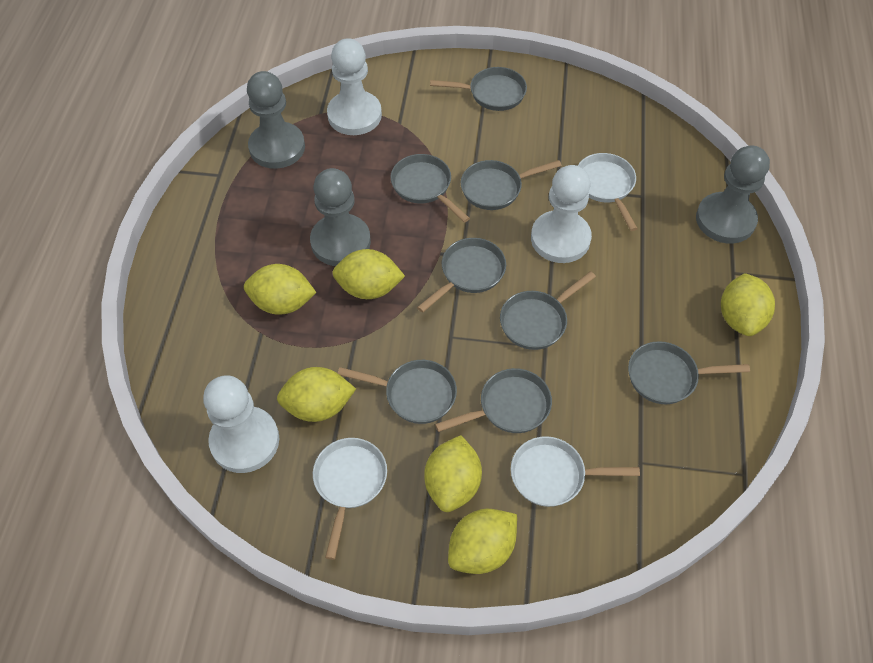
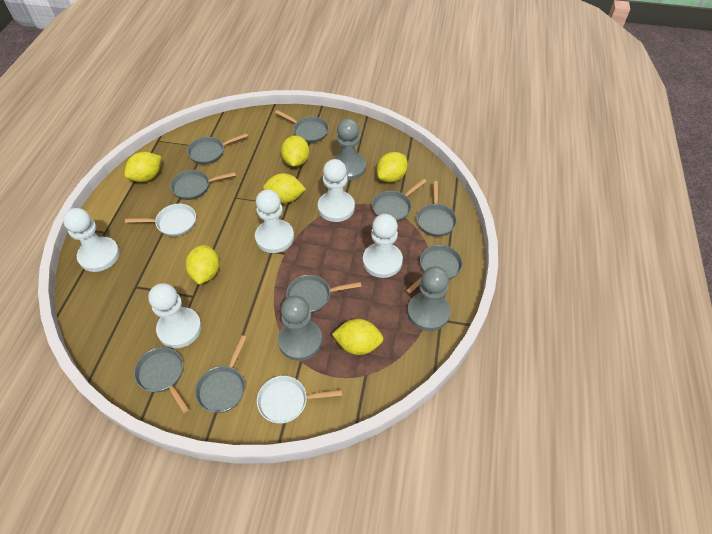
grey pan: 8 -> 9
white pan: 3 -> 2
white pawn: 3 -> 5

